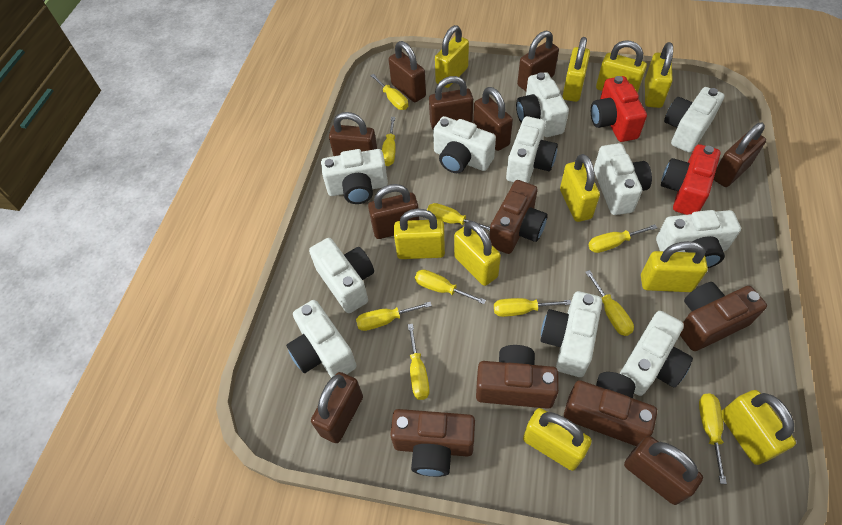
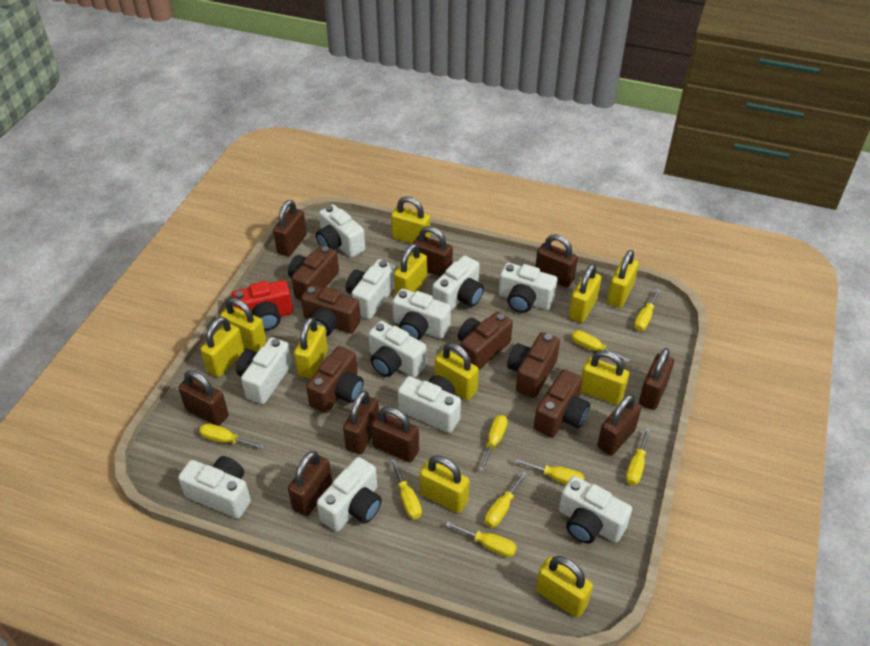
brown camera: 5 -> 6
red camera: 2 -> 1
yellow padlock: 10 -> 11
yellow screwdriver: 10 -> 9

